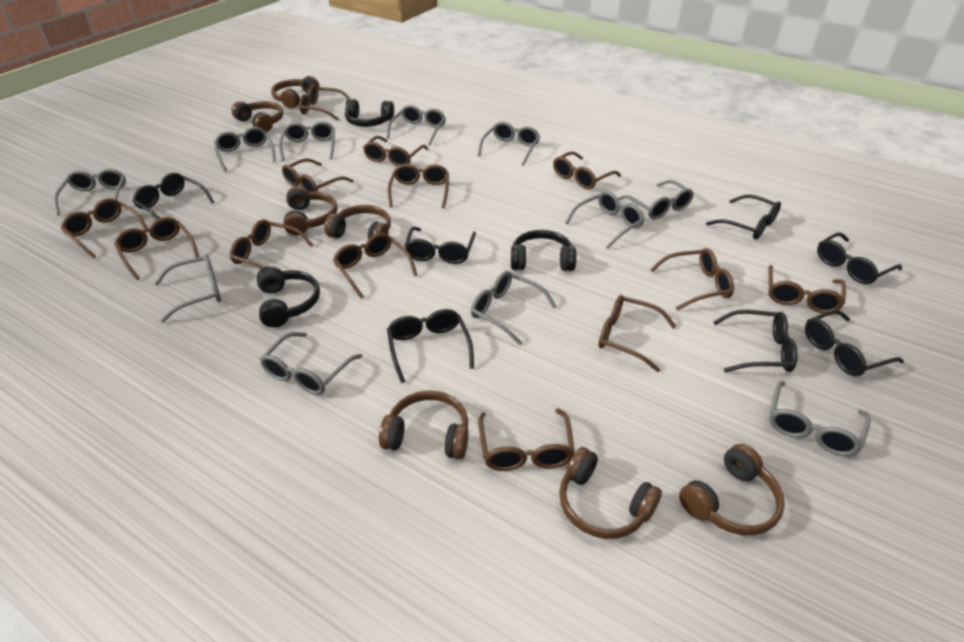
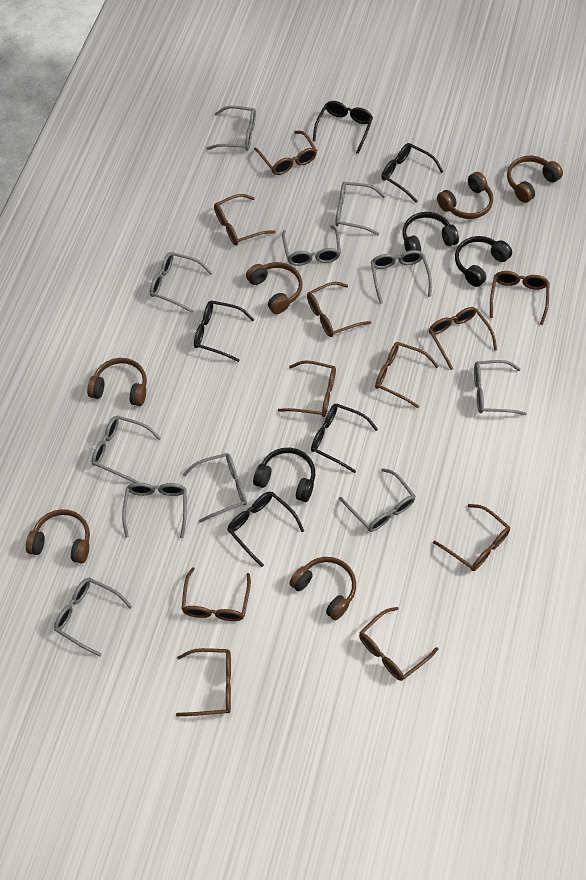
black glasses: 7 -> 5
brown glasses: 13 -> 11
brown headphones: 7 -> 6

